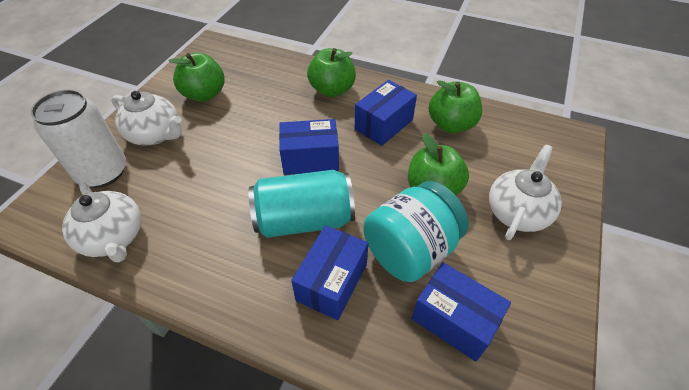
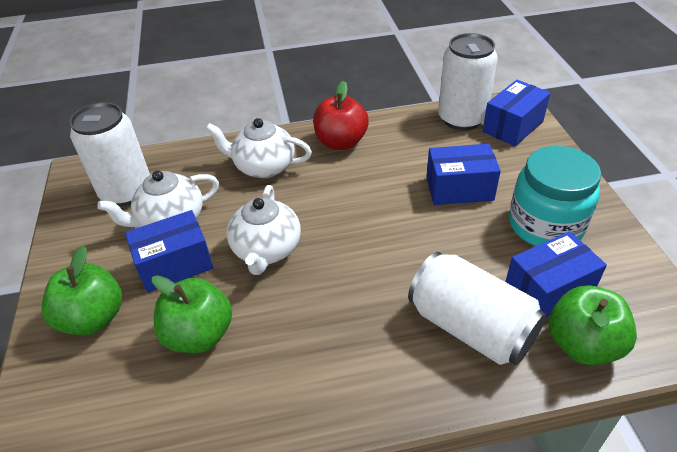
green apple: 4 -> 3
red apple: 0 -> 1
turquoise can: 1 -> 0
white can: 1 -> 3

